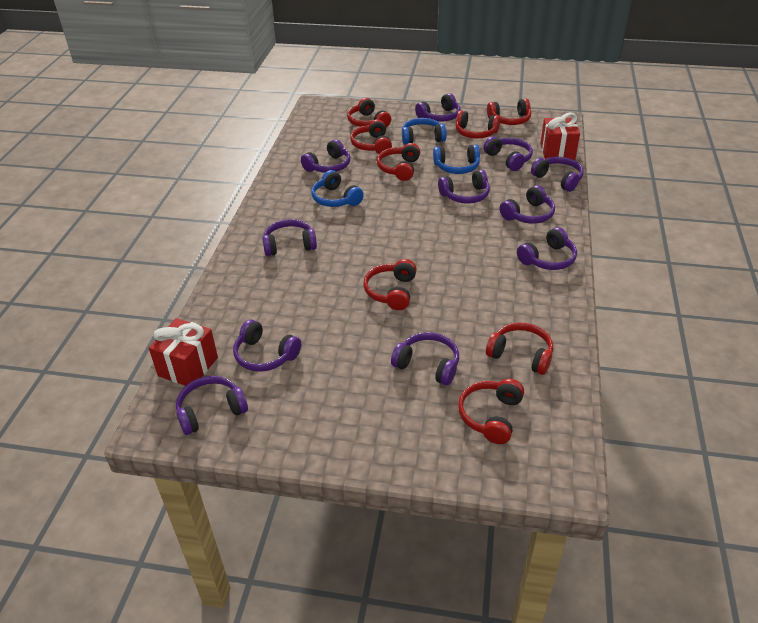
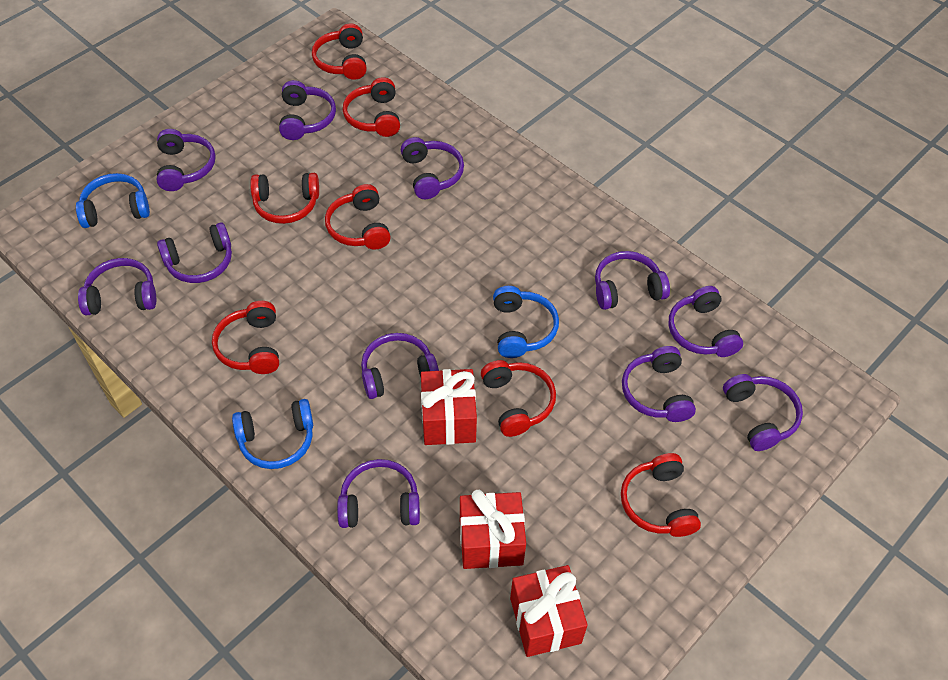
red gift: 2 -> 3
red headphones: 8 -> 7

